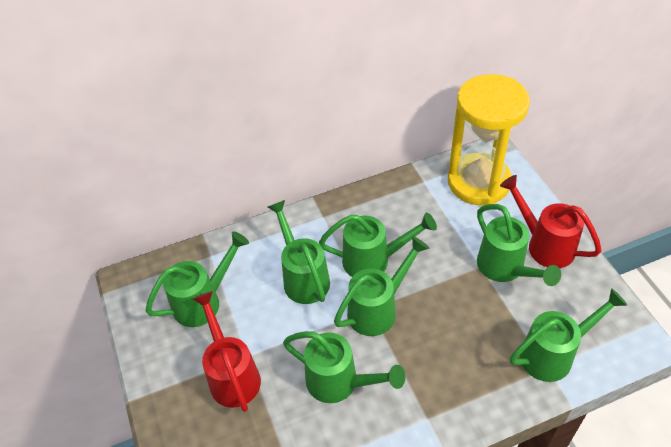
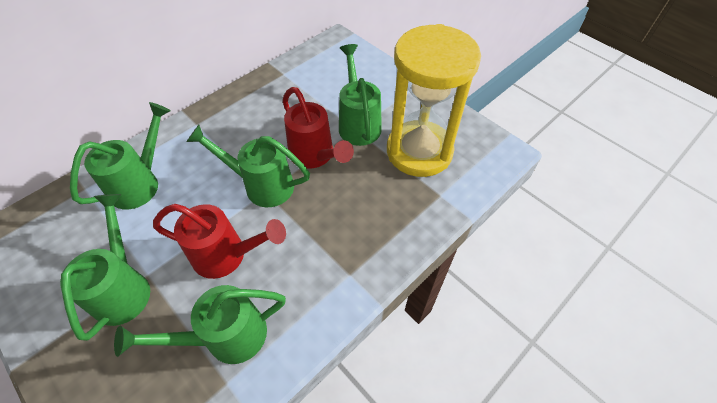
green watering can: 7 -> 5

